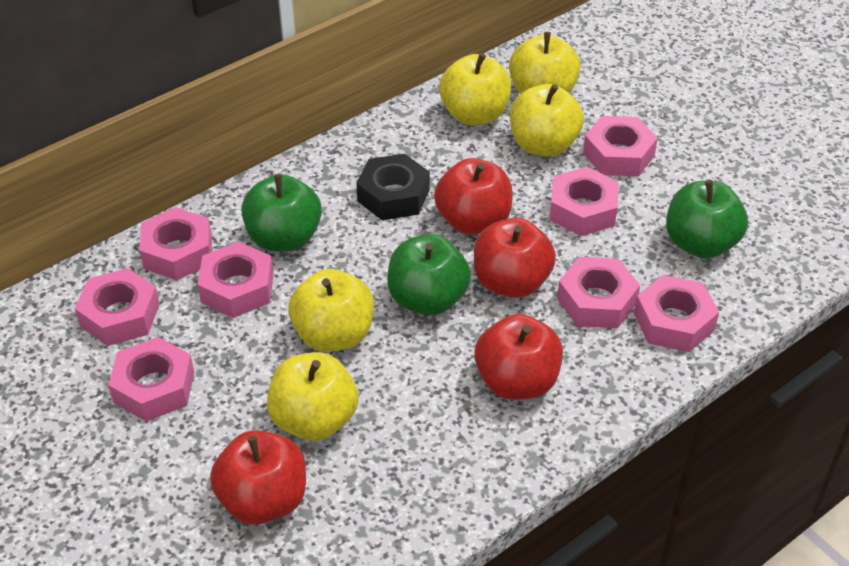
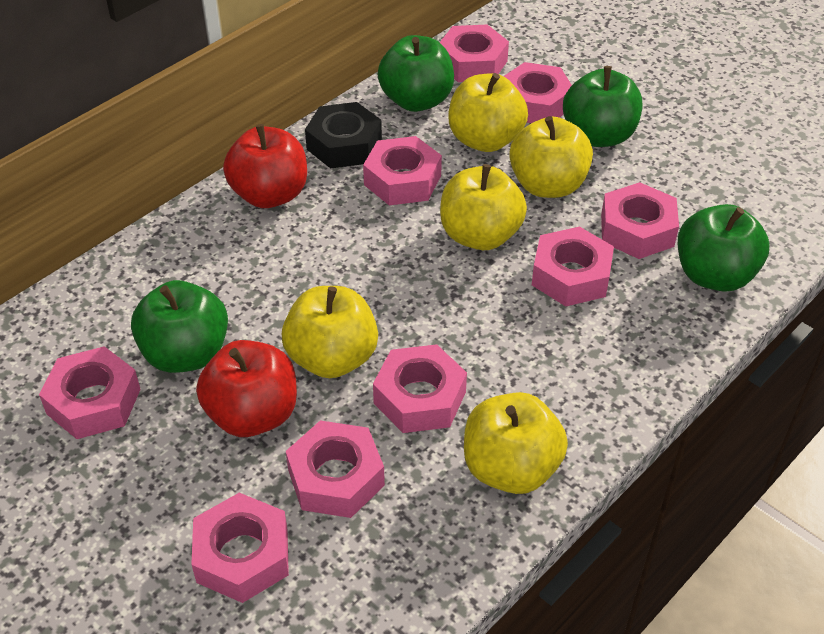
green apple: 3 -> 4
pink nut: 8 -> 9
red apple: 4 -> 2

